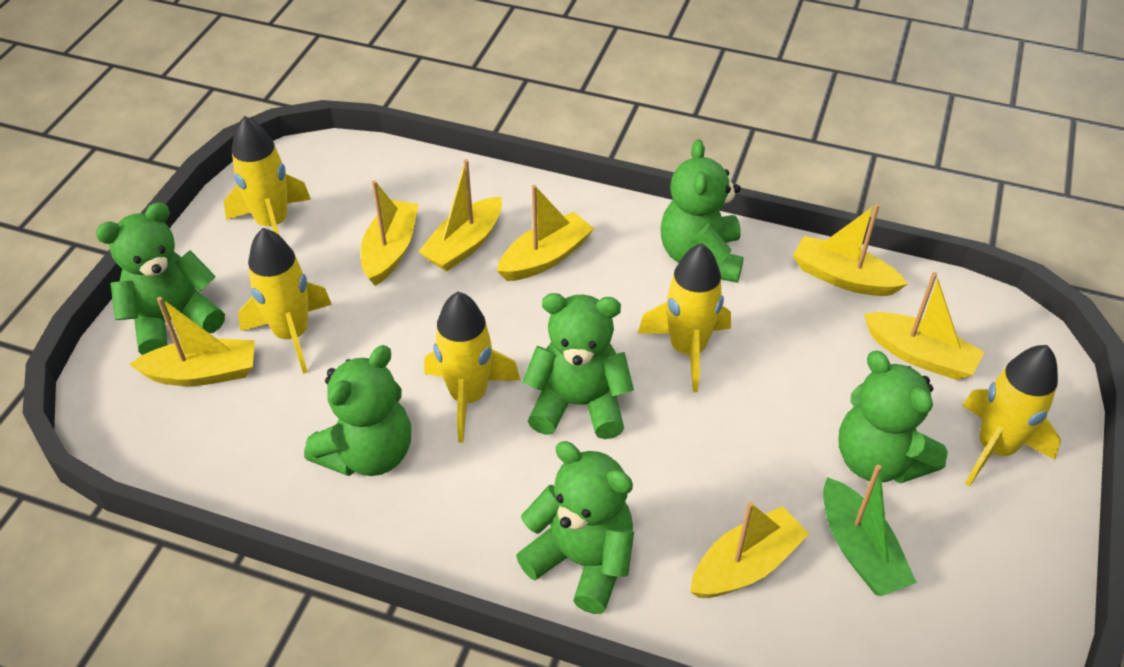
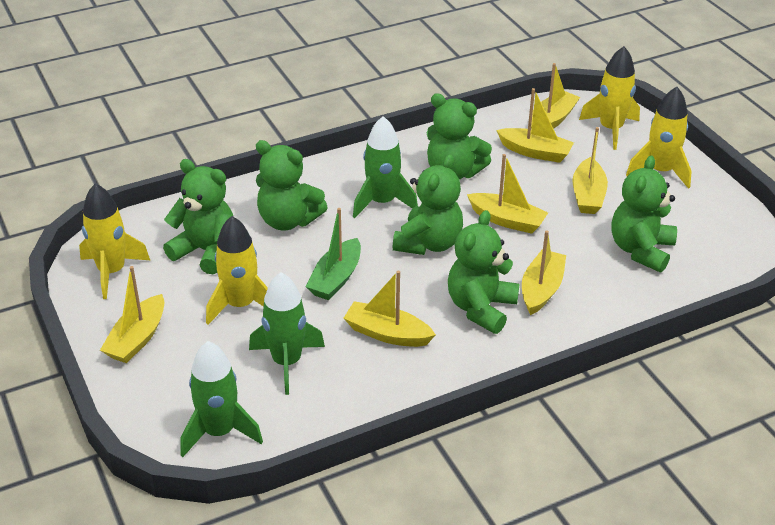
green rocket: 0 -> 3
yellow rocket: 5 -> 4

